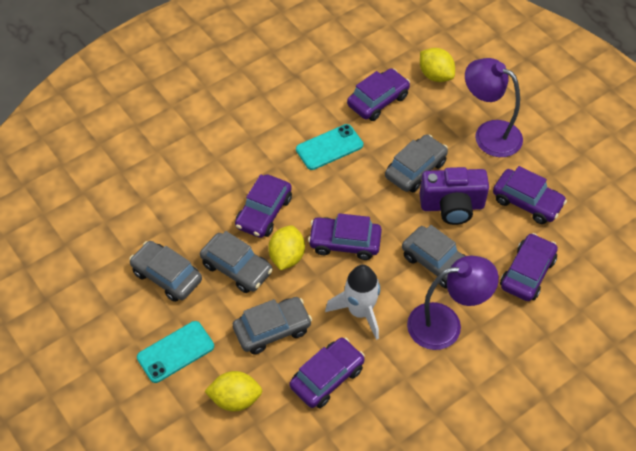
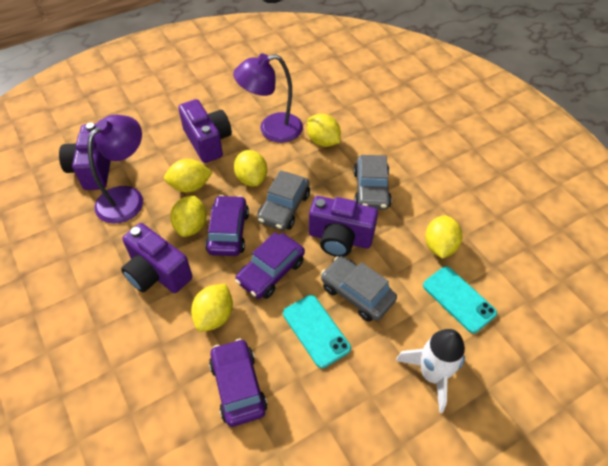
grey car: 5 -> 3
purple camera: 1 -> 4
purple car: 6 -> 3
yellow lemon: 3 -> 6

